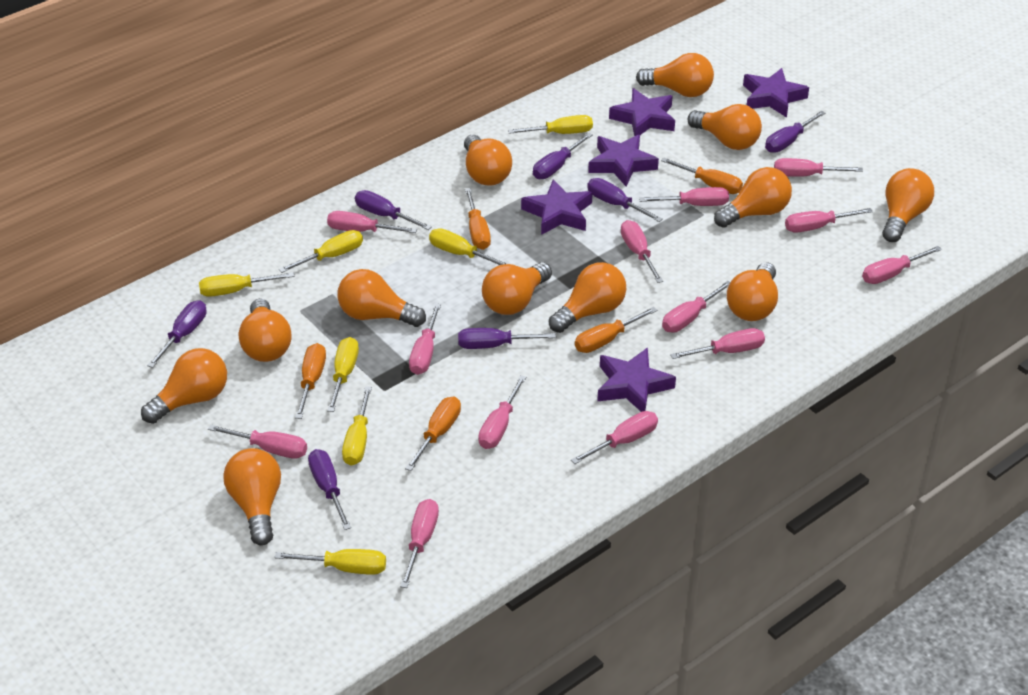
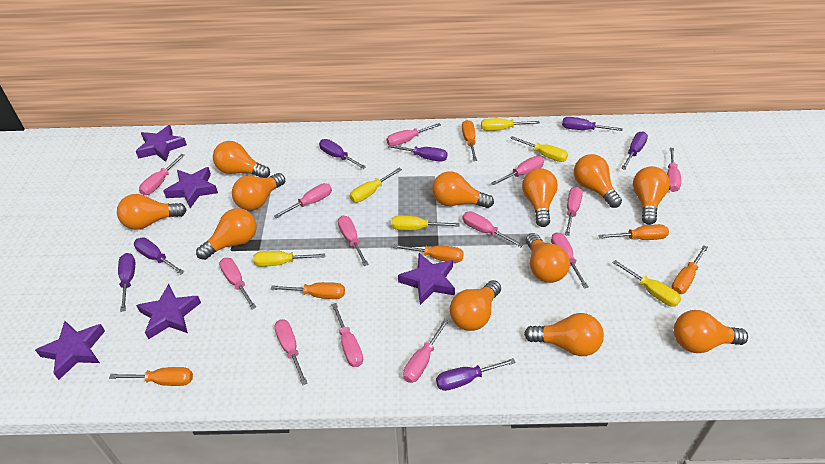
orange screwdriver: 5 -> 6
yellow screwdriver: 7 -> 6

